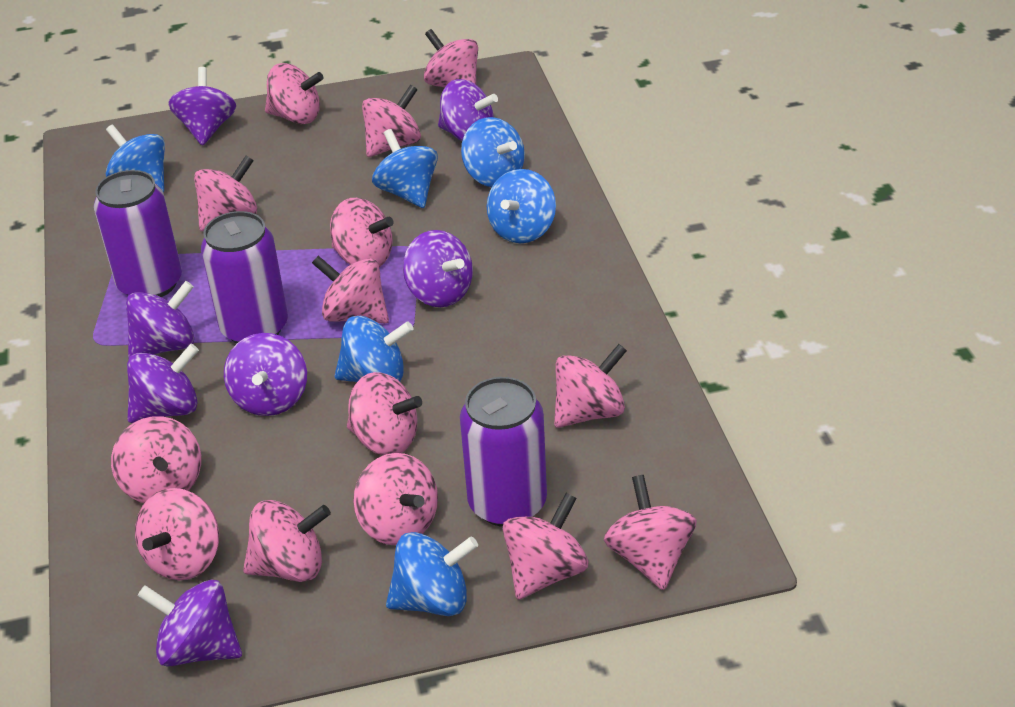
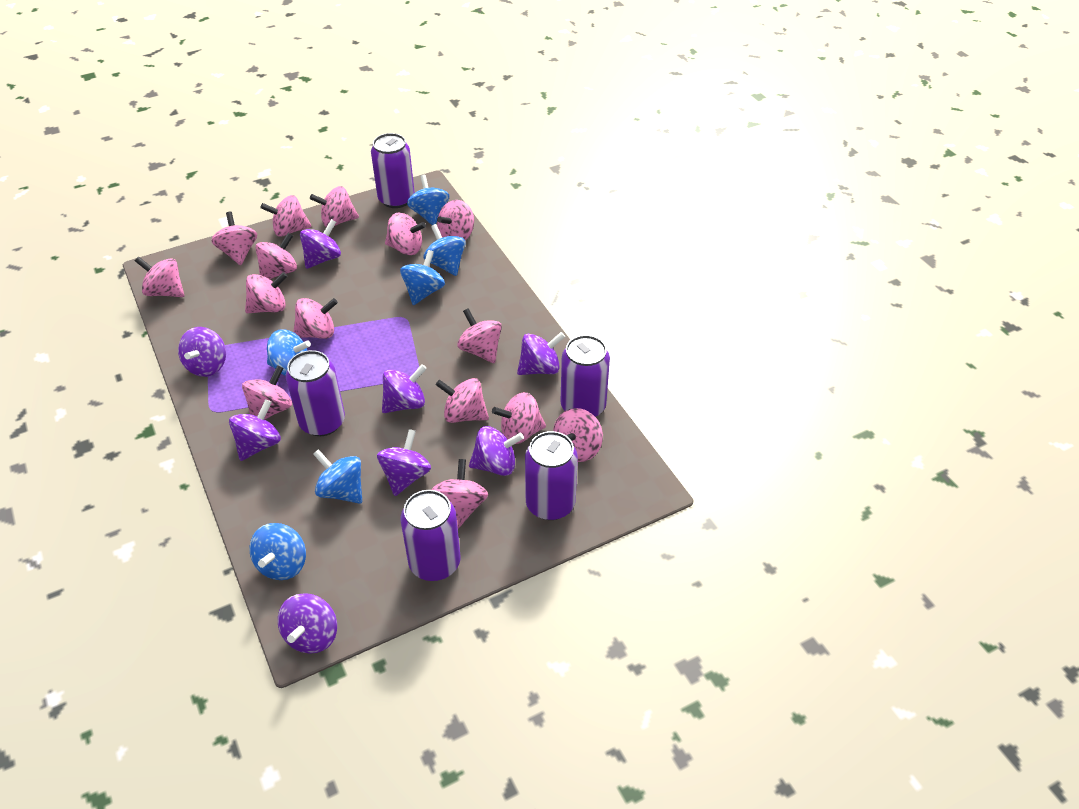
pink spinning top: 14 -> 15
purple can: 3 -> 5
purple spinning top: 7 -> 8

